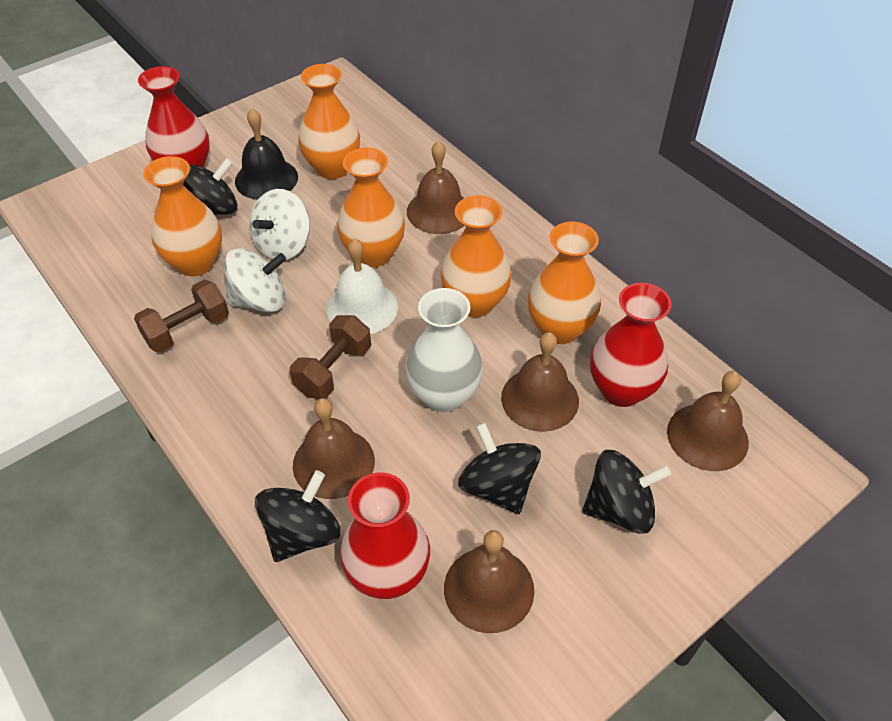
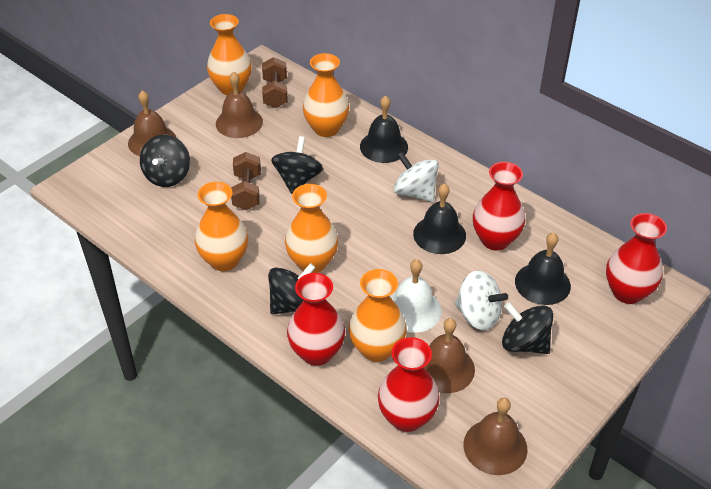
black bell: 1 -> 3
brown bell: 5 -> 4
red vase: 3 -> 4
white vase: 1 -> 0

